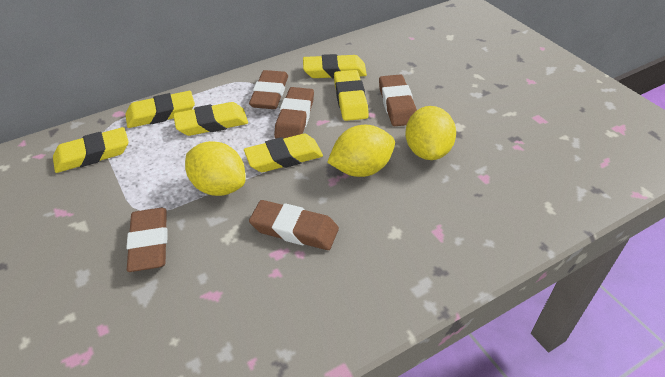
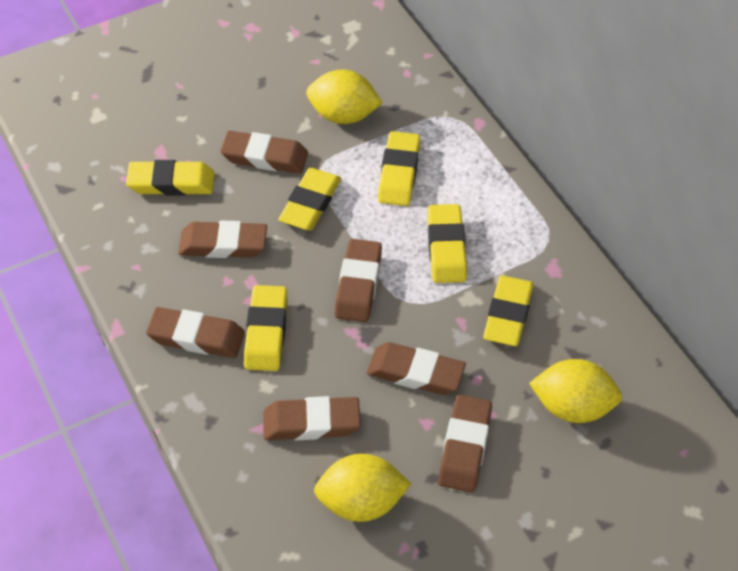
brown eraser: 5 -> 7

